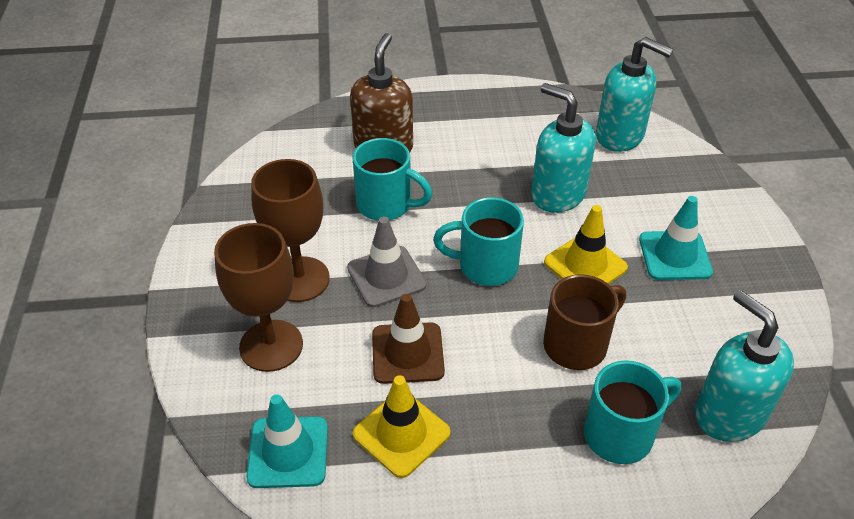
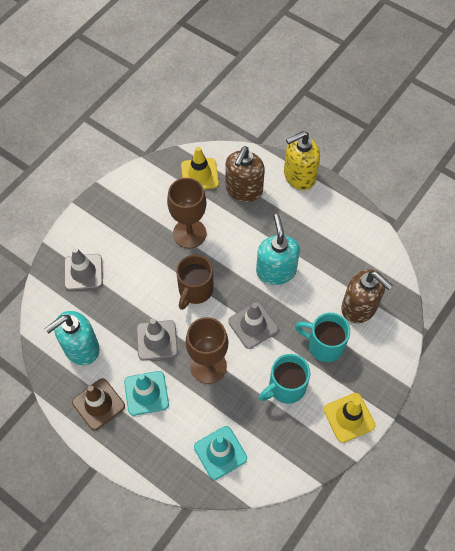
brown soap dispenser: 1 -> 2
grey traffic cone: 1 -> 3
turquoise mug: 3 -> 2
turquoise soap dispenser: 3 -> 2
yellow soap dispenser: 0 -> 1

